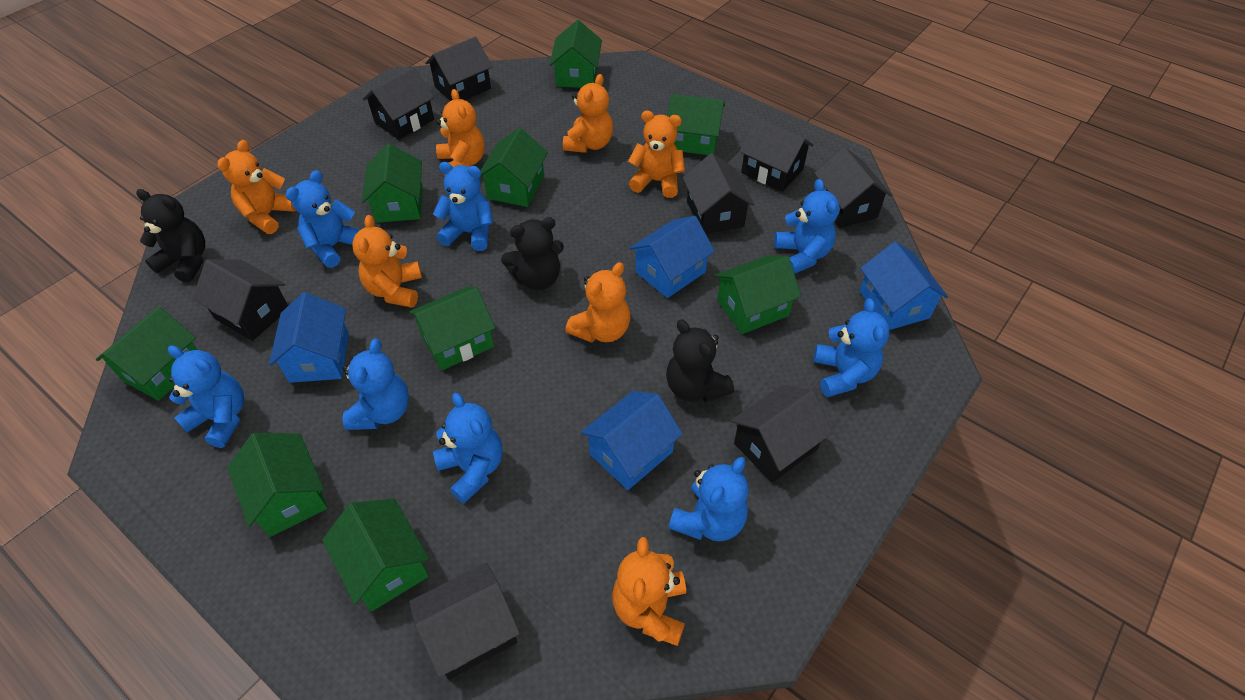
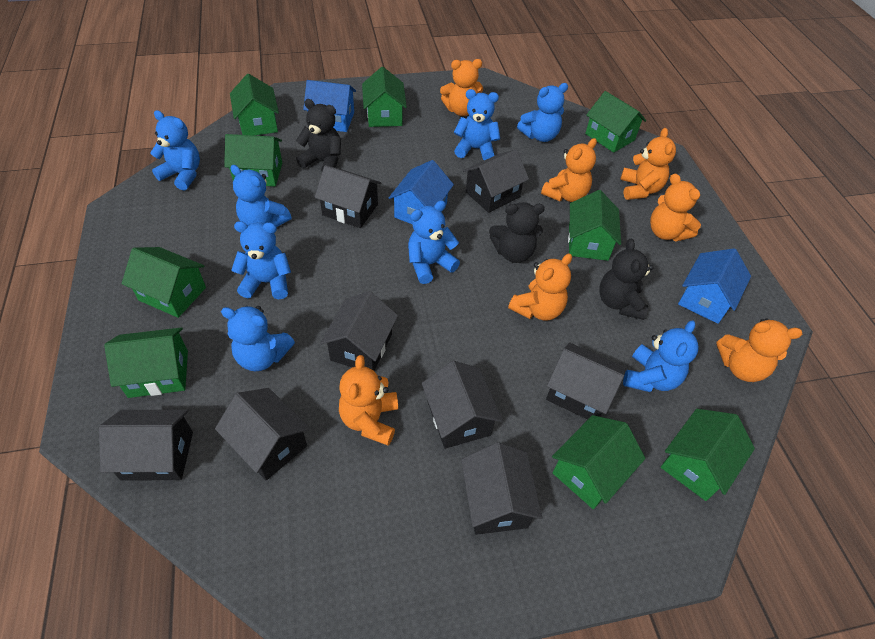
blue house: 4 -> 3

